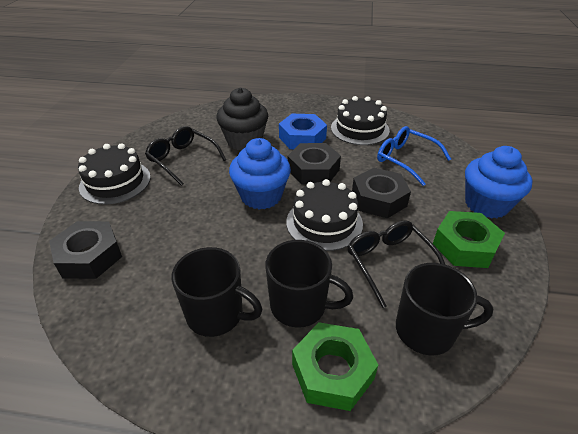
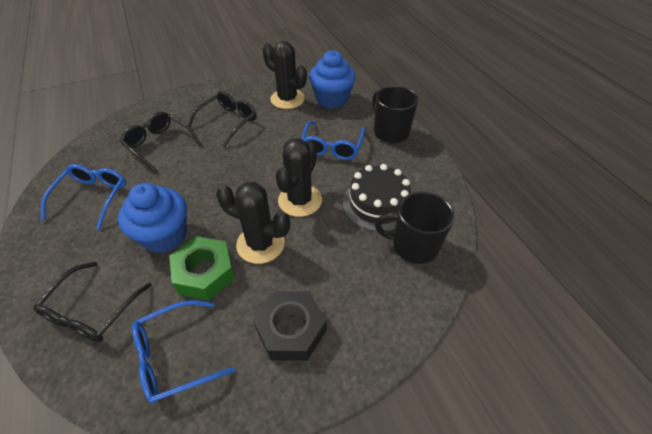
black cactus: 0 -> 3
black cake: 3 -> 1
black cupcake: 1 -> 0
black glasses: 2 -> 3
black mug: 3 -> 2
black nut: 3 -> 1
blue glasses: 1 -> 3
blue nut: 1 -> 0
green nut: 2 -> 1

